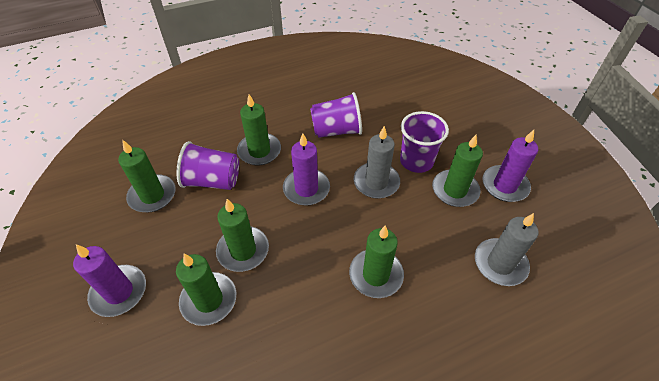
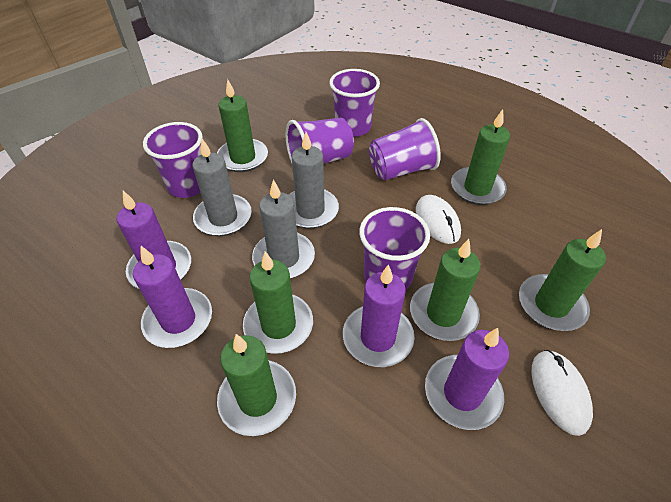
grey candle: 2 -> 3
purple candle: 3 -> 4
purple cup: 3 -> 5
white mouse: 0 -> 2

